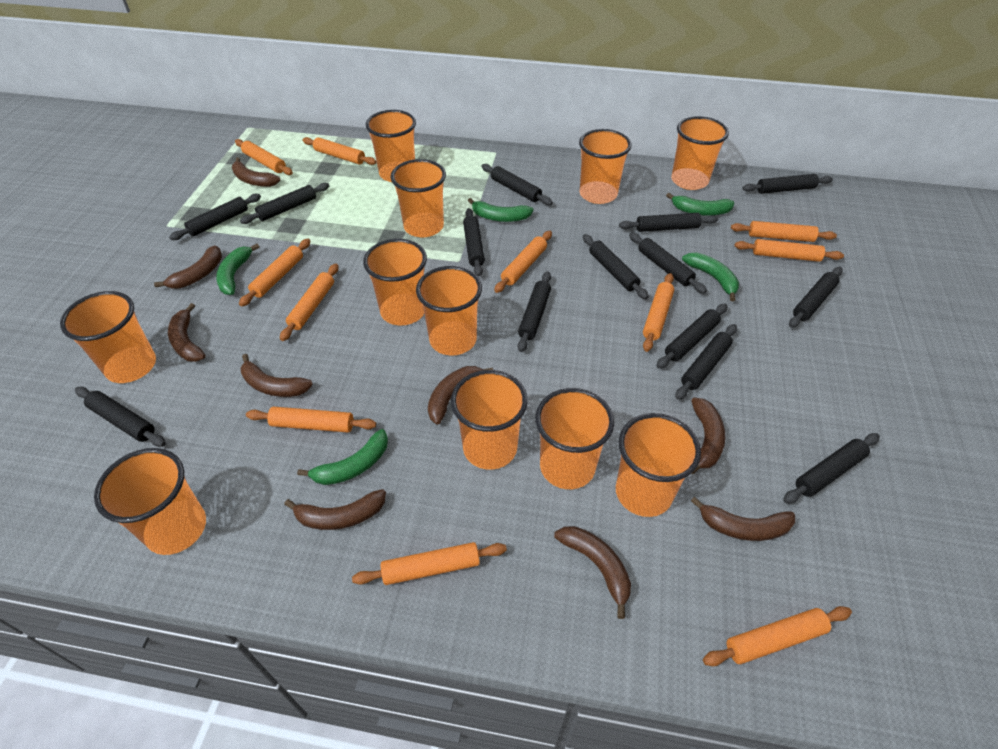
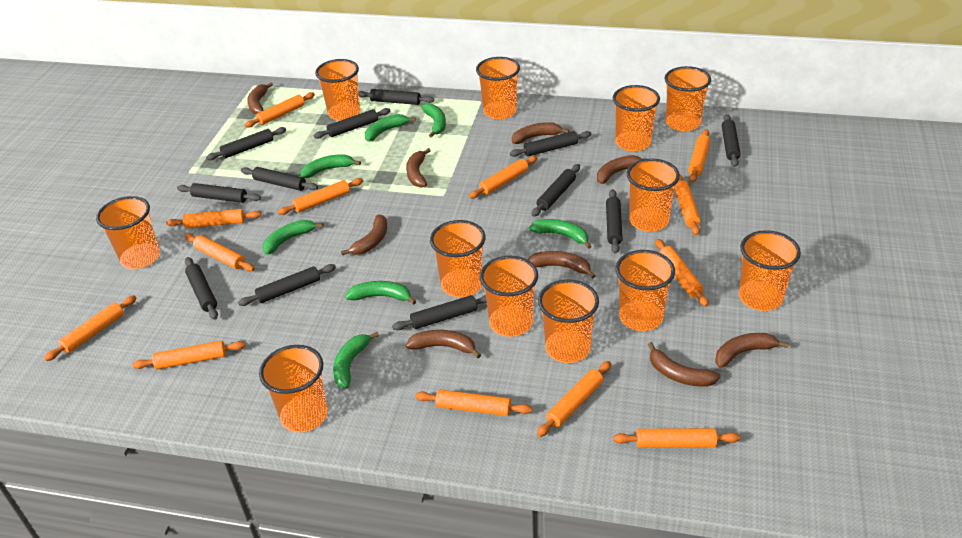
black rolling pin: 14 -> 12
green banana: 5 -> 7
orange cup: 11 -> 12
orange rolling pin: 11 -> 13

